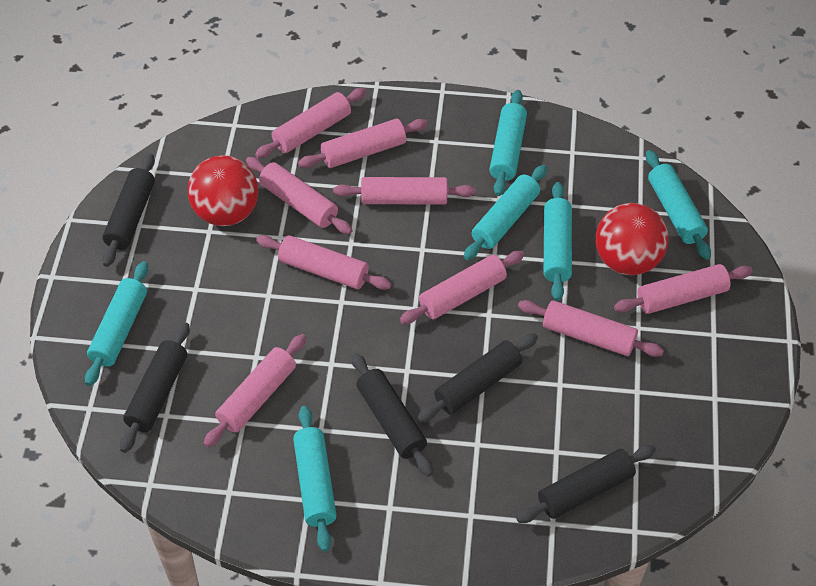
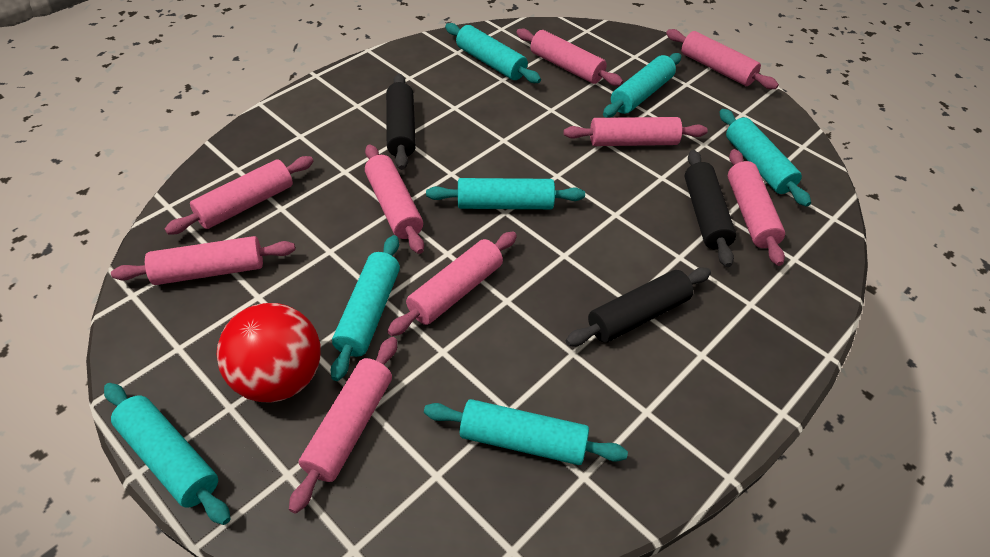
black rolling pin: 5 -> 3
red ball: 2 -> 1
turquoise rolling pin: 6 -> 7

